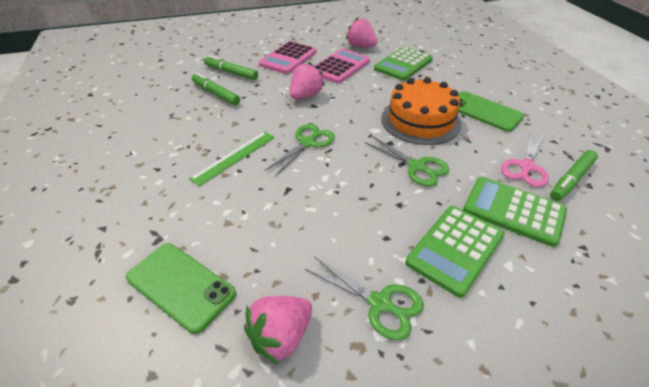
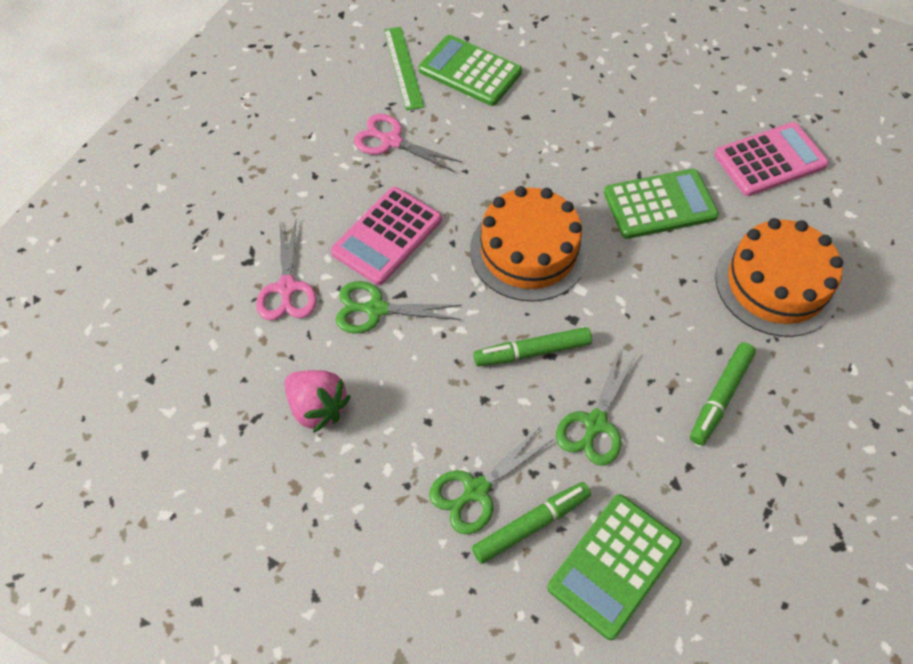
green phone: 2 -> 0
orange cake: 1 -> 2
pink scissors: 1 -> 2
pink strawberry: 3 -> 1

